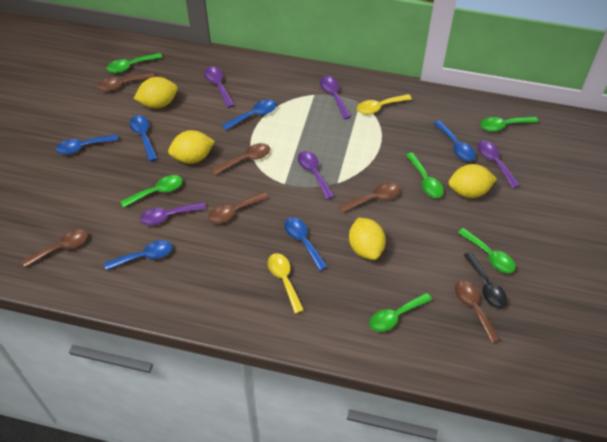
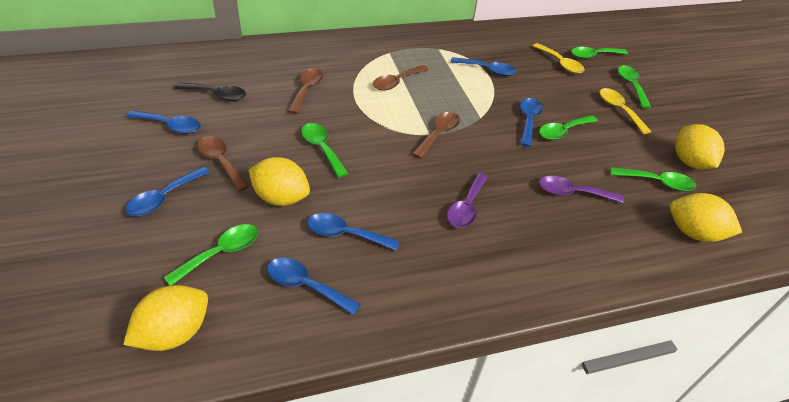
brown spoon: 6 -> 4
purple spoon: 5 -> 2

